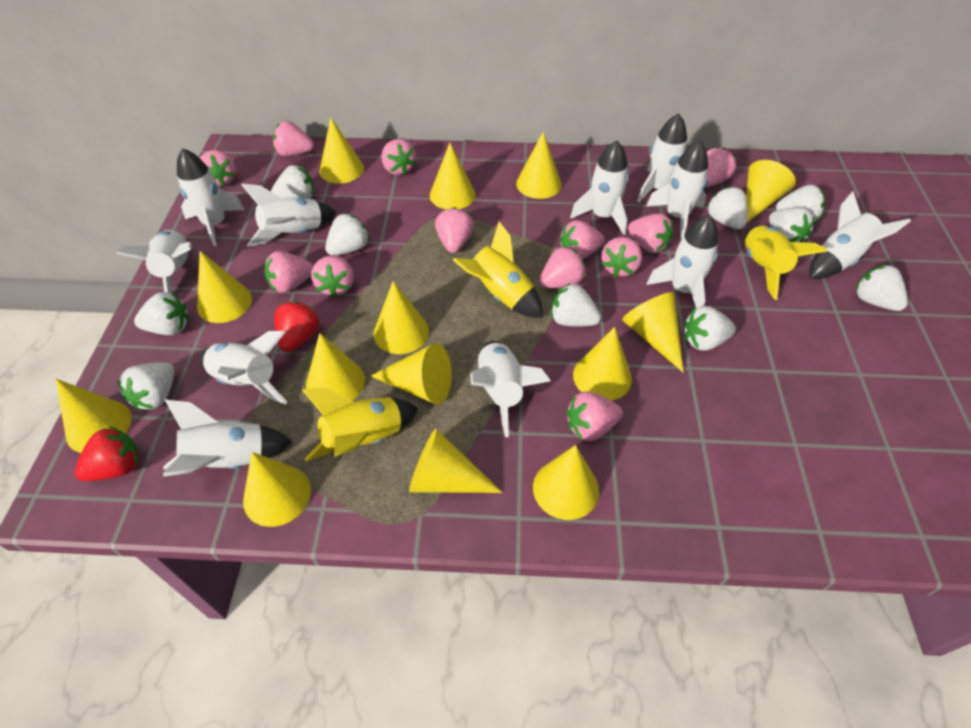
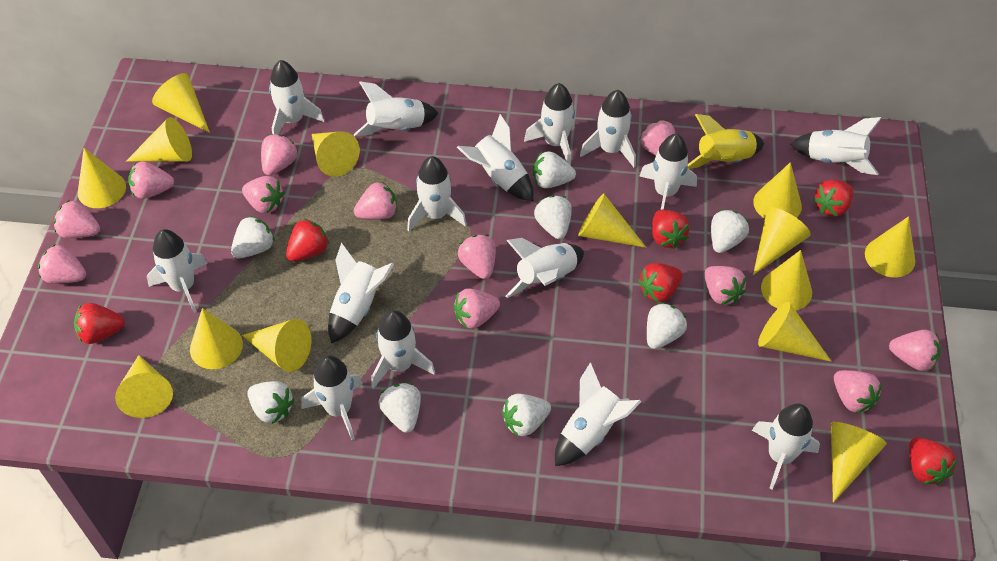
red strawberry: 2 -> 6
white rocket: 11 -> 15
white strawberry: 10 -> 8
yellow rocket: 3 -> 1

